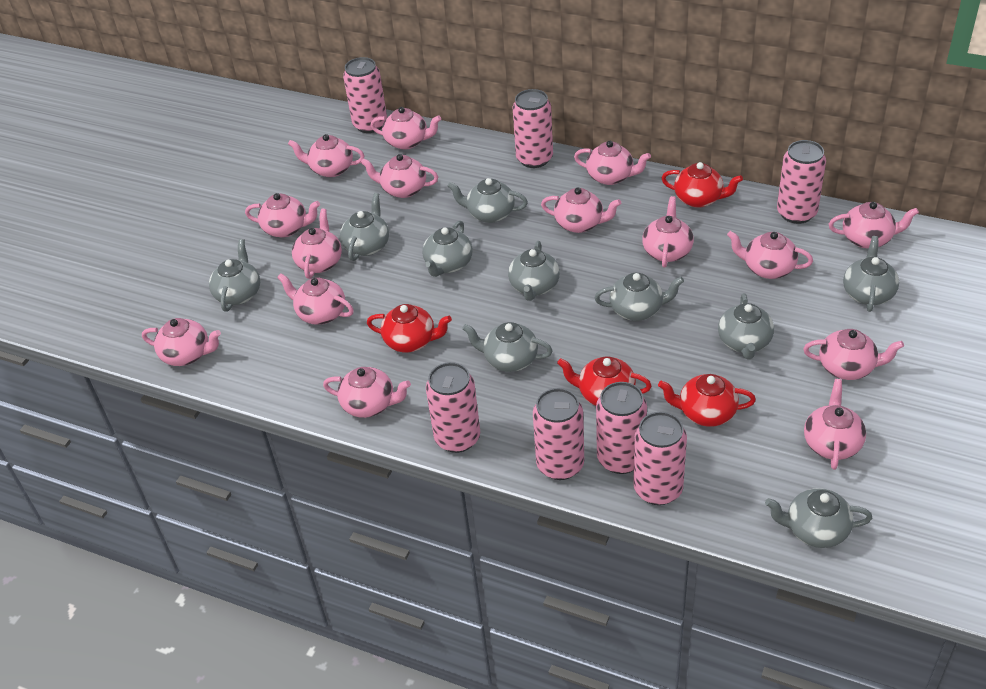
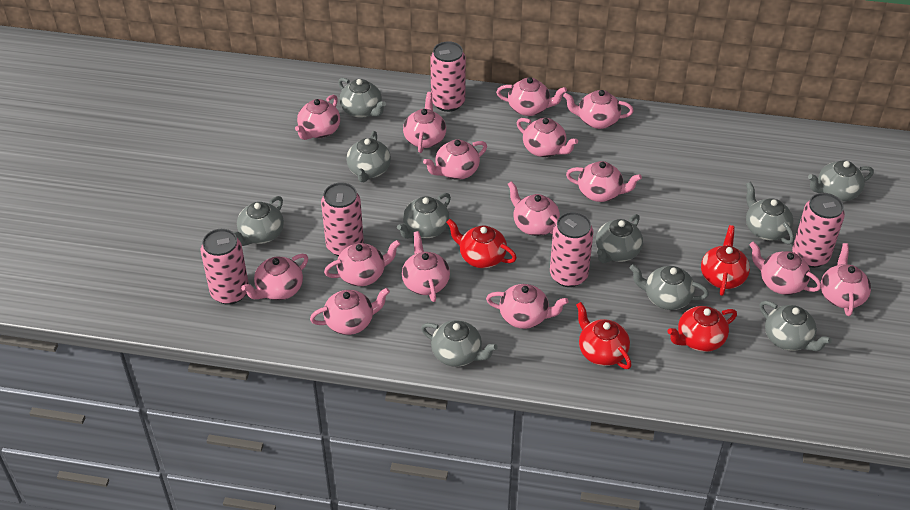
pink can: 7 -> 5

